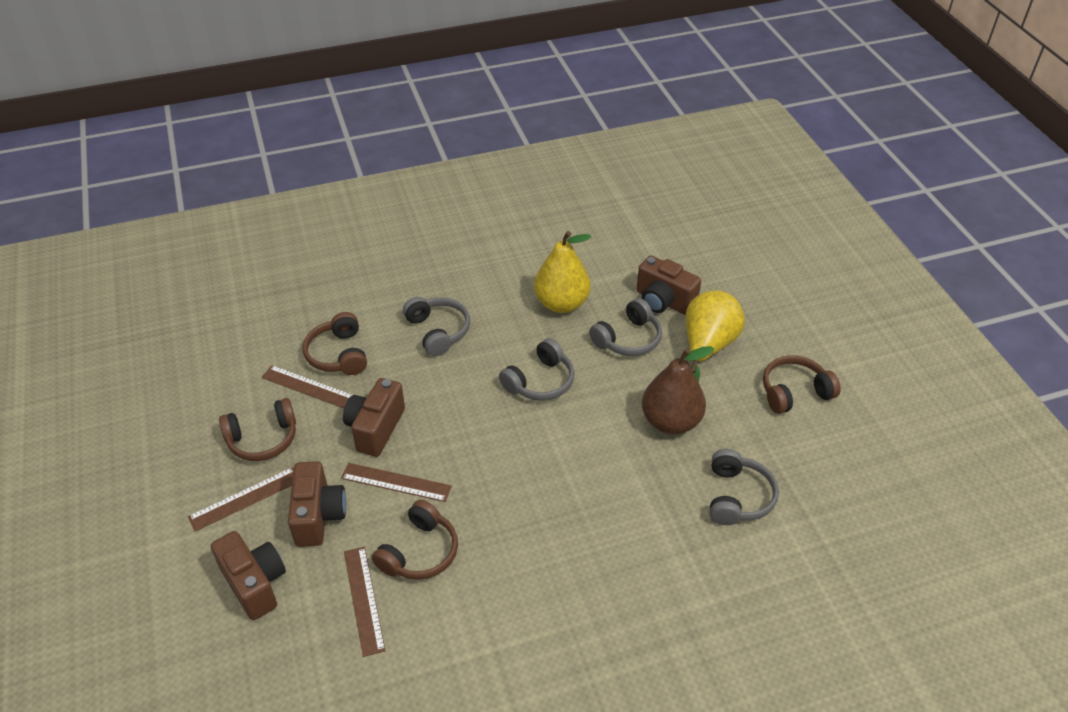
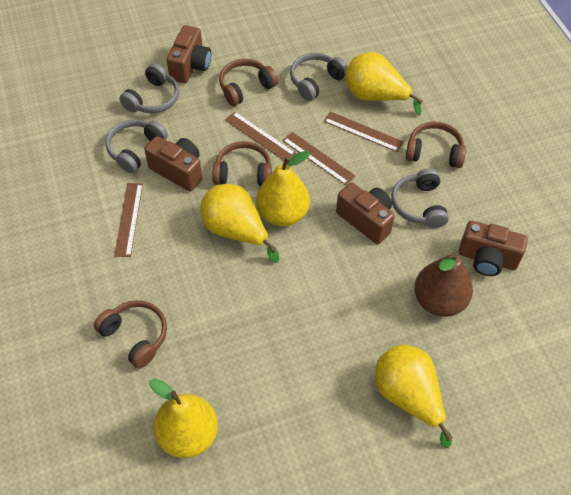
yellow pear: 2 -> 5

